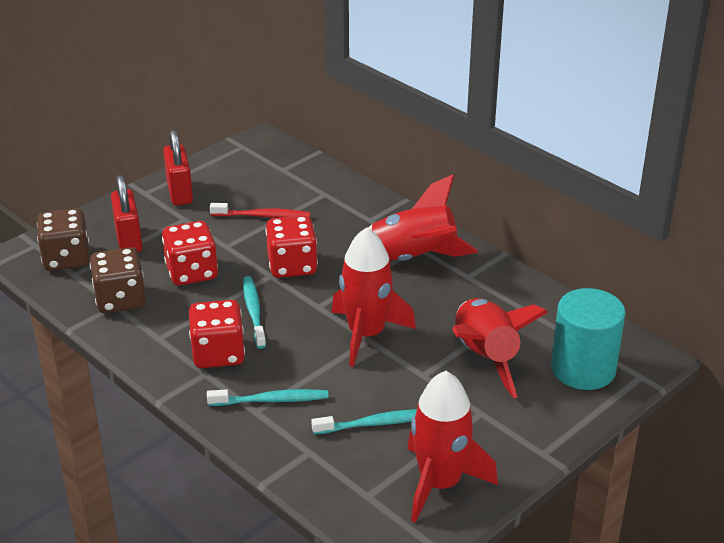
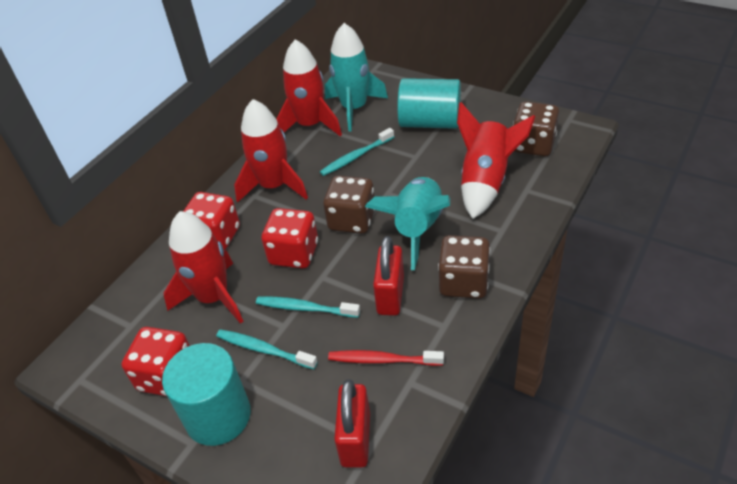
brown dice: 2 -> 3
turquoise cylinder: 1 -> 2
turquoise rocket: 0 -> 2

